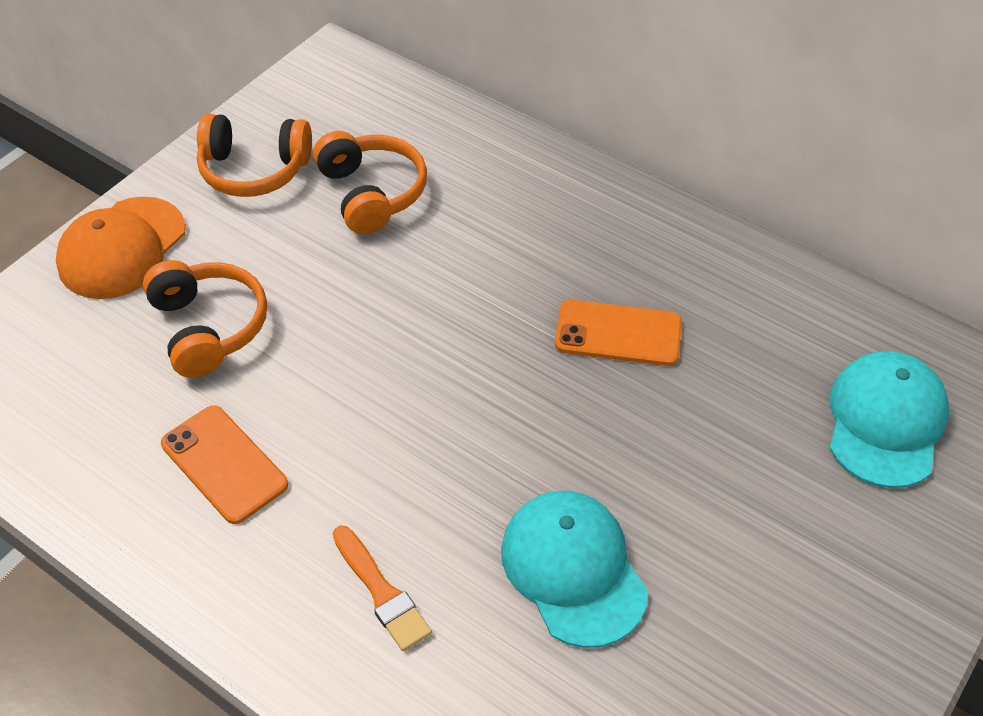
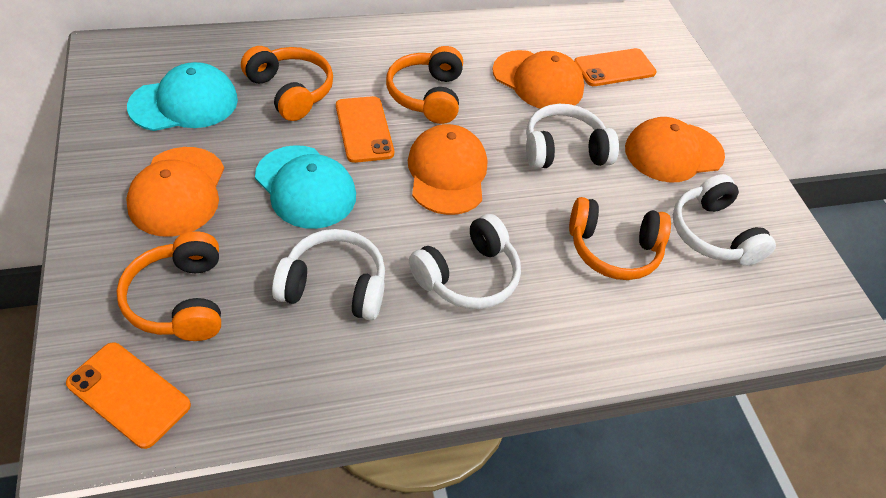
orange brush: 1 -> 0
orange cap: 1 -> 4
orange headphones: 3 -> 4
orange phone: 2 -> 3
white headphones: 0 -> 4

